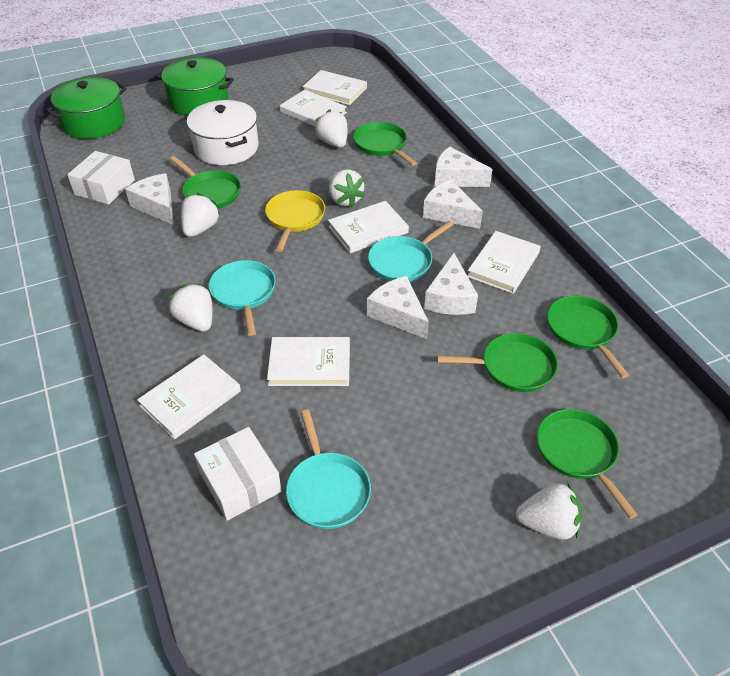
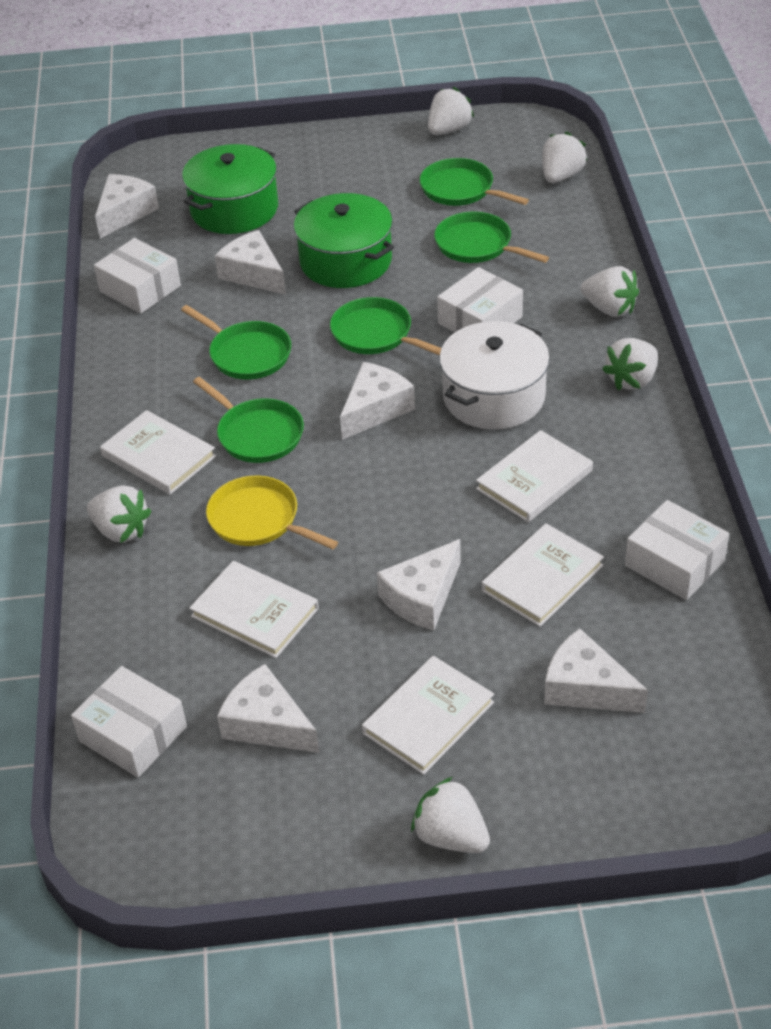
turquoise pan: 3 -> 0
white book: 6 -> 5
white box: 2 -> 4
white cheese: 5 -> 6
white strawberry: 5 -> 6

